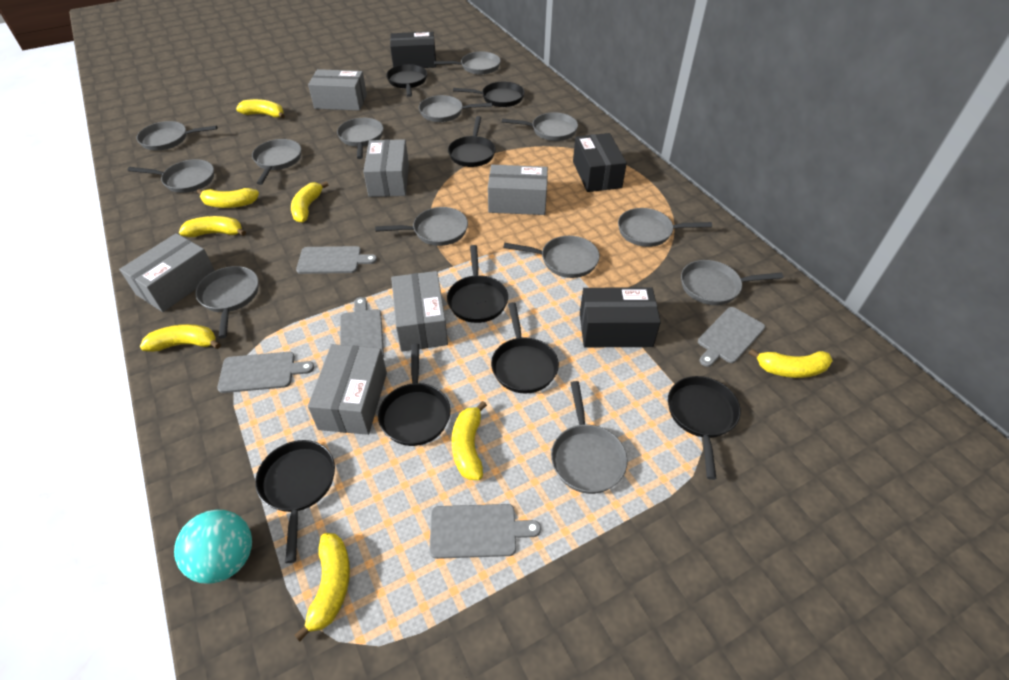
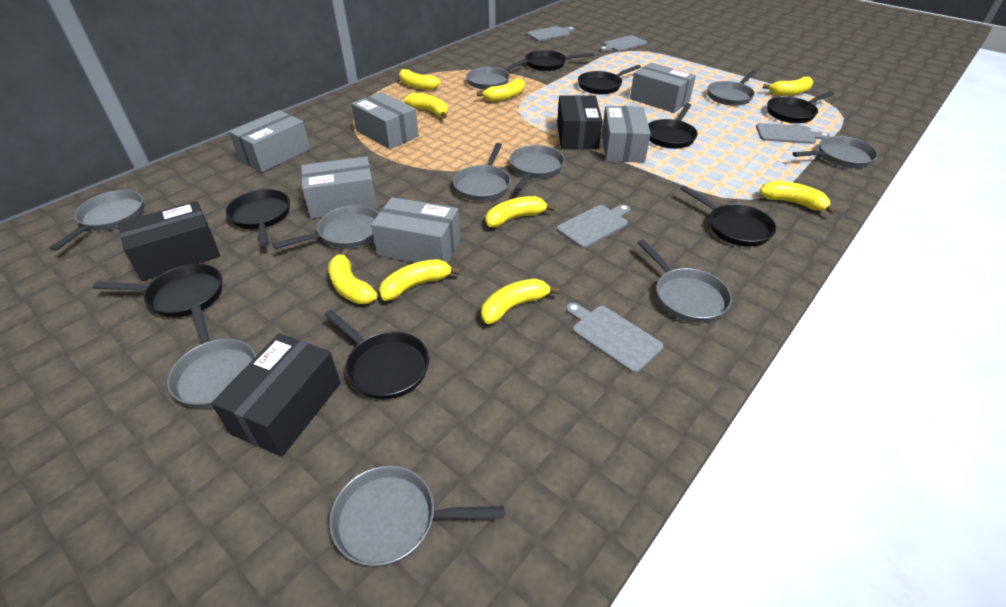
grey pan: 13 -> 10
turquoise ball: 1 -> 0
yellow banana: 8 -> 9

